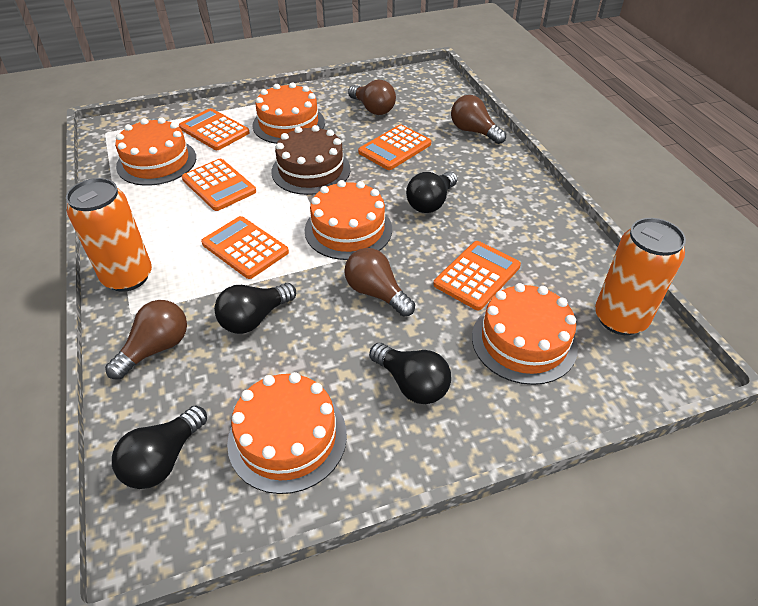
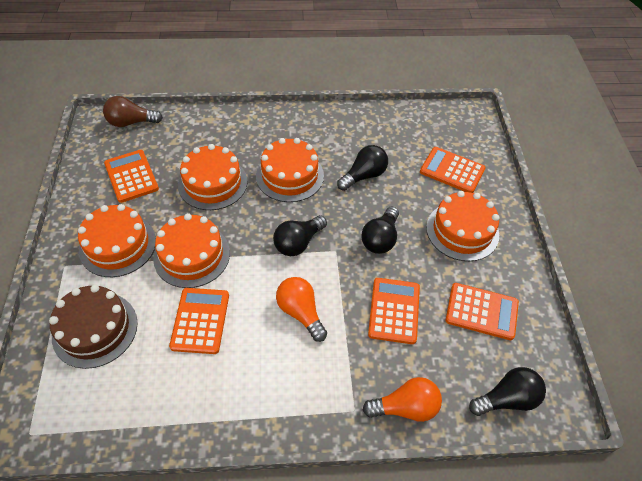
brown light bulb: 4 -> 1
orange can: 2 -> 0
orange light bulb: 0 -> 2

